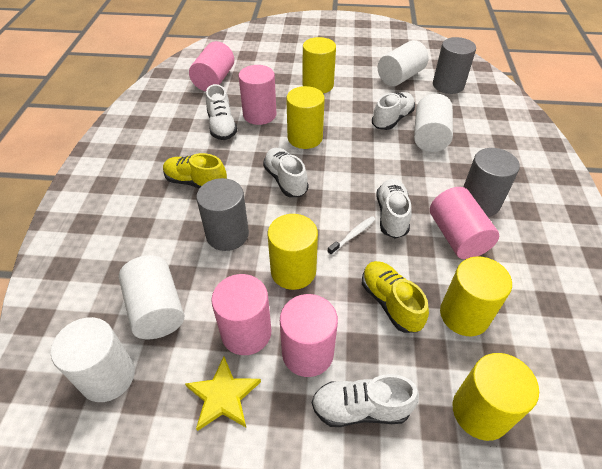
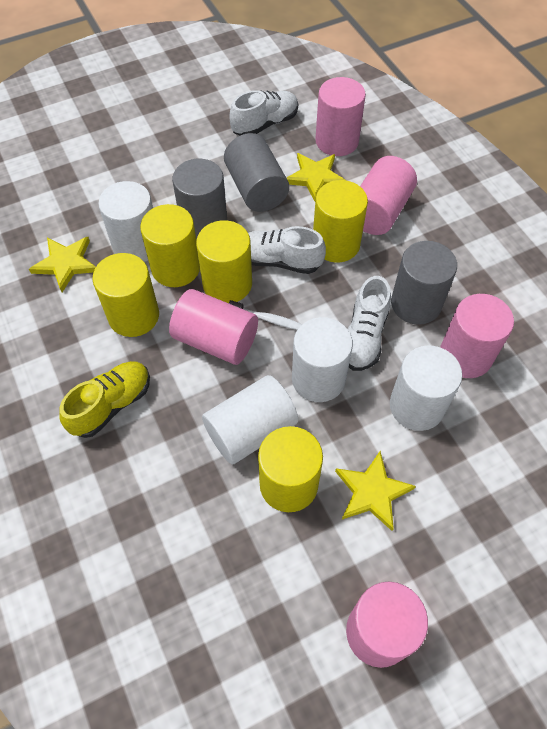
white shoe: 5 -> 3
yellow shoe: 2 -> 1
yellow star: 1 -> 3

